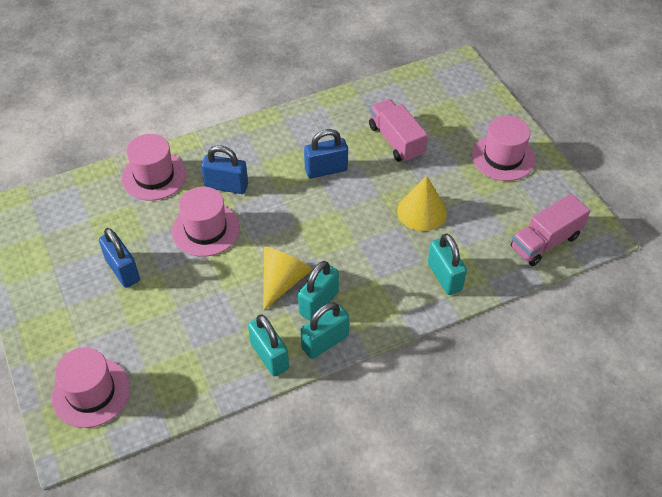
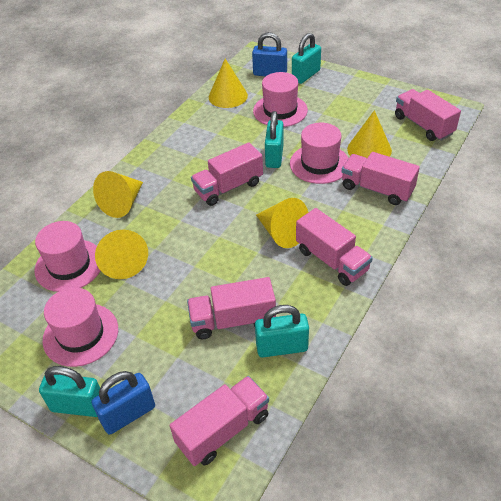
blue padlock: 3 -> 2
pink truck: 2 -> 6
yellow cone: 2 -> 5

